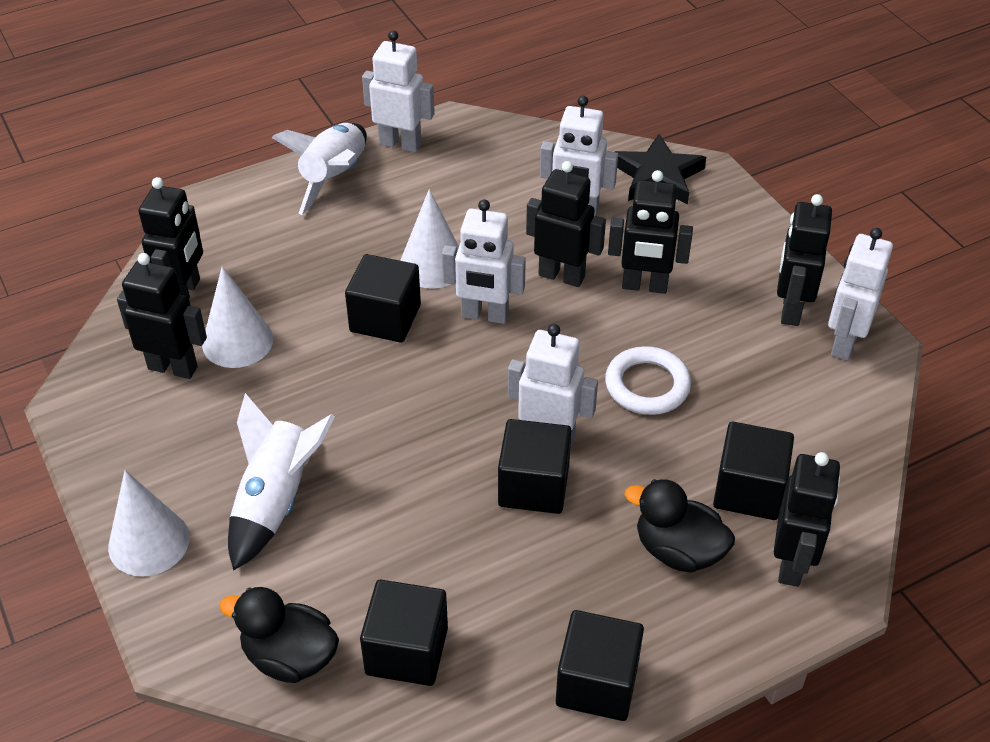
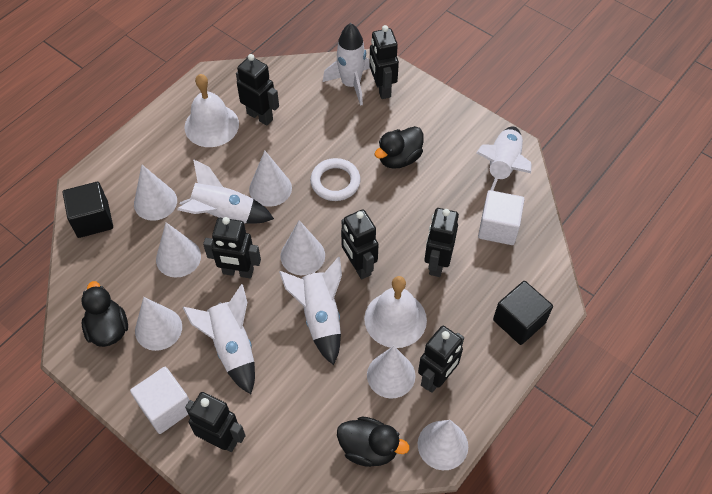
black cube: 5 -> 2
black duck: 2 -> 3
black robot: 6 -> 7
black star: 1 -> 0
white bell: 0 -> 2
white cone: 3 -> 7
white cube: 0 -> 2
white robot: 5 -> 0
white rocket: 2 -> 5

